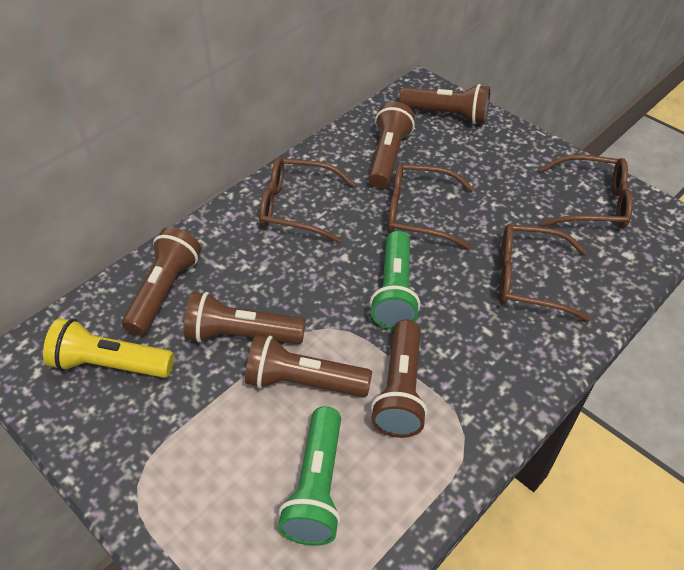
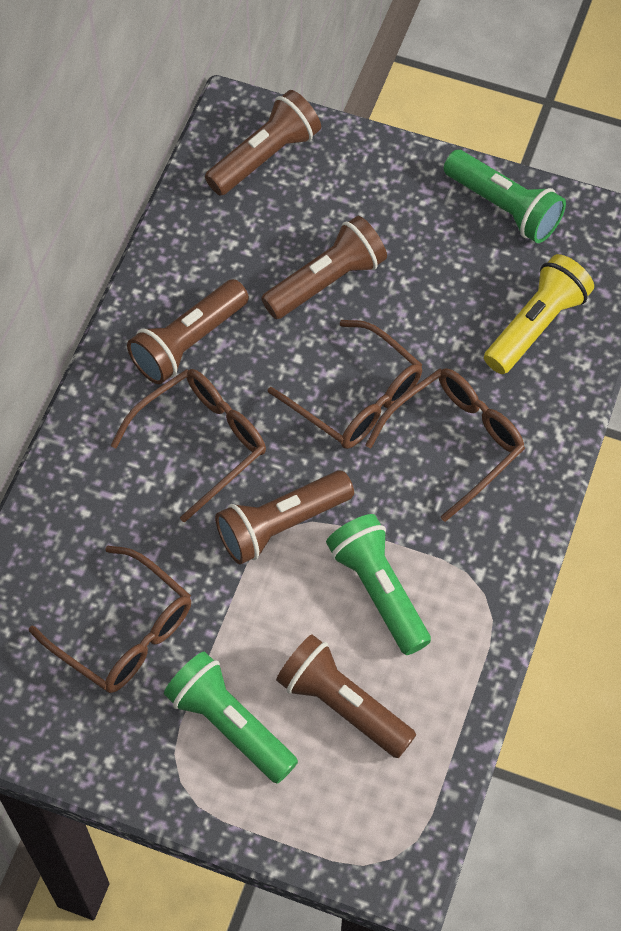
brown flashlight: 6 -> 5
green flashlight: 2 -> 3

